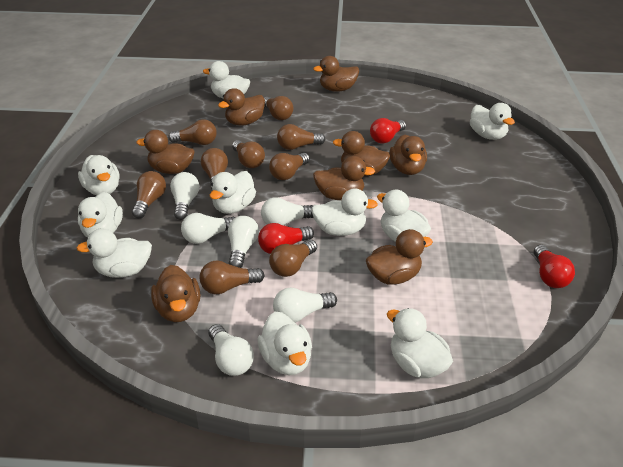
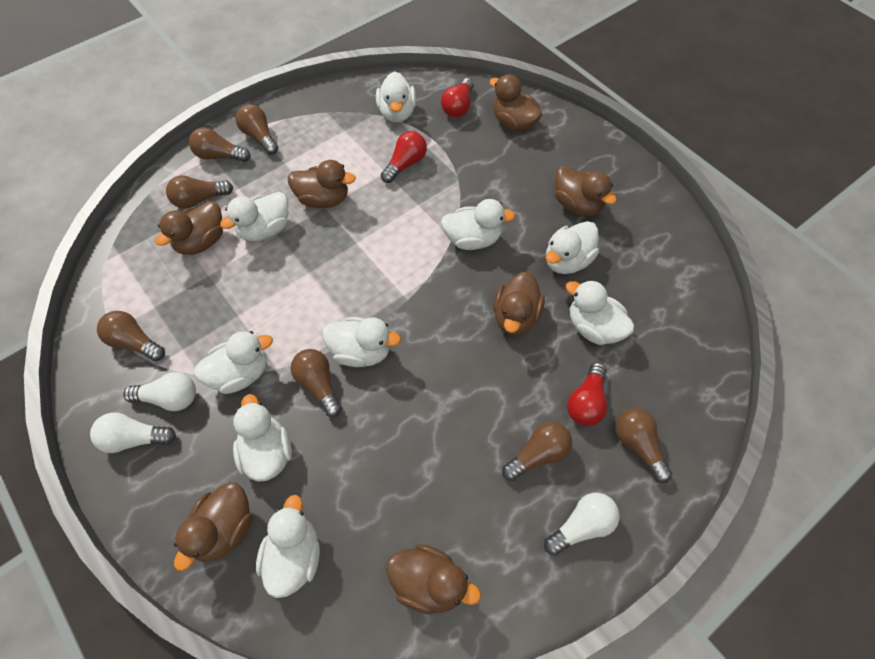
brown duck: 8 -> 7
brown light bulb: 9 -> 7
white duck: 10 -> 9
white light bulb: 6 -> 3

